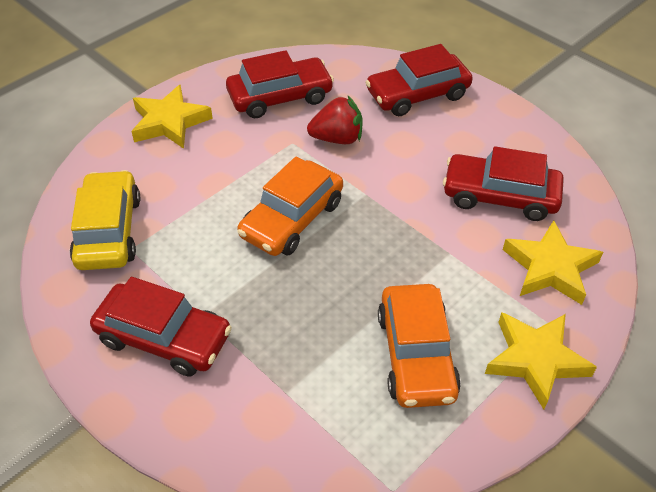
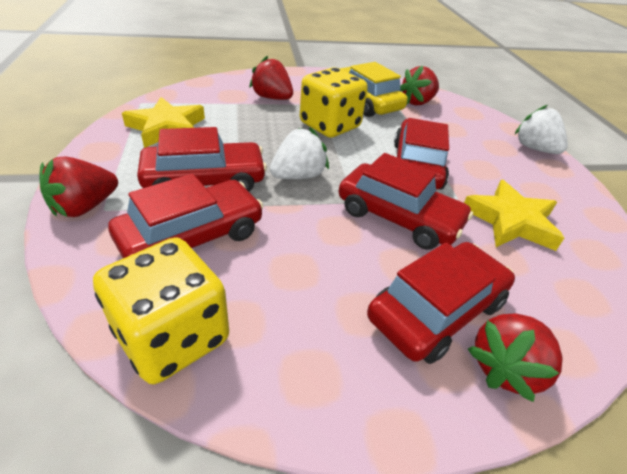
orange car: 2 -> 0
red car: 4 -> 5
red strawberry: 1 -> 4
white strawberry: 0 -> 2
yellow dice: 0 -> 2
yellow star: 3 -> 2

